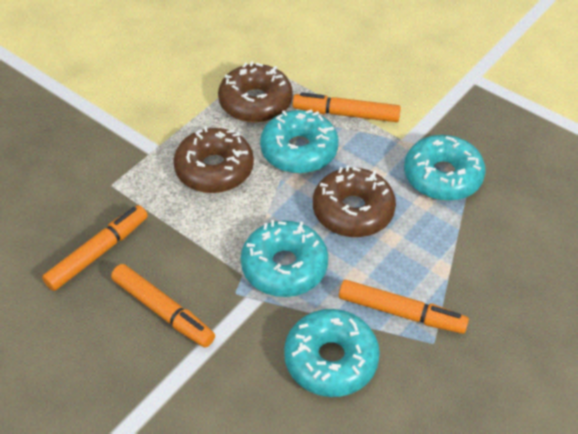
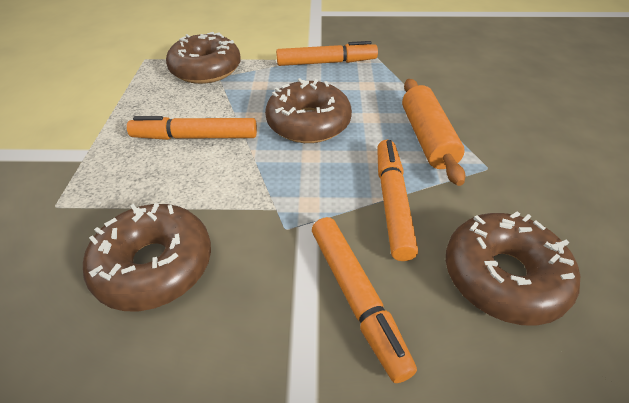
brown donut: 3 -> 4
orange rolling pin: 0 -> 1
turquoise donut: 4 -> 0

